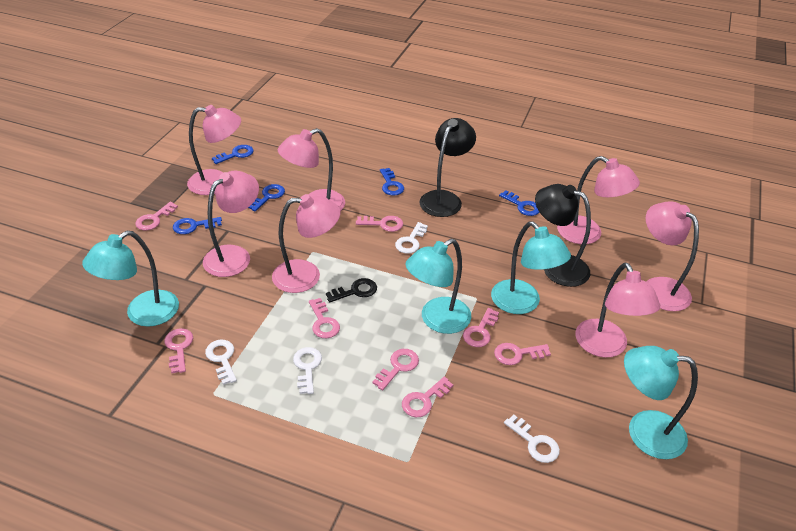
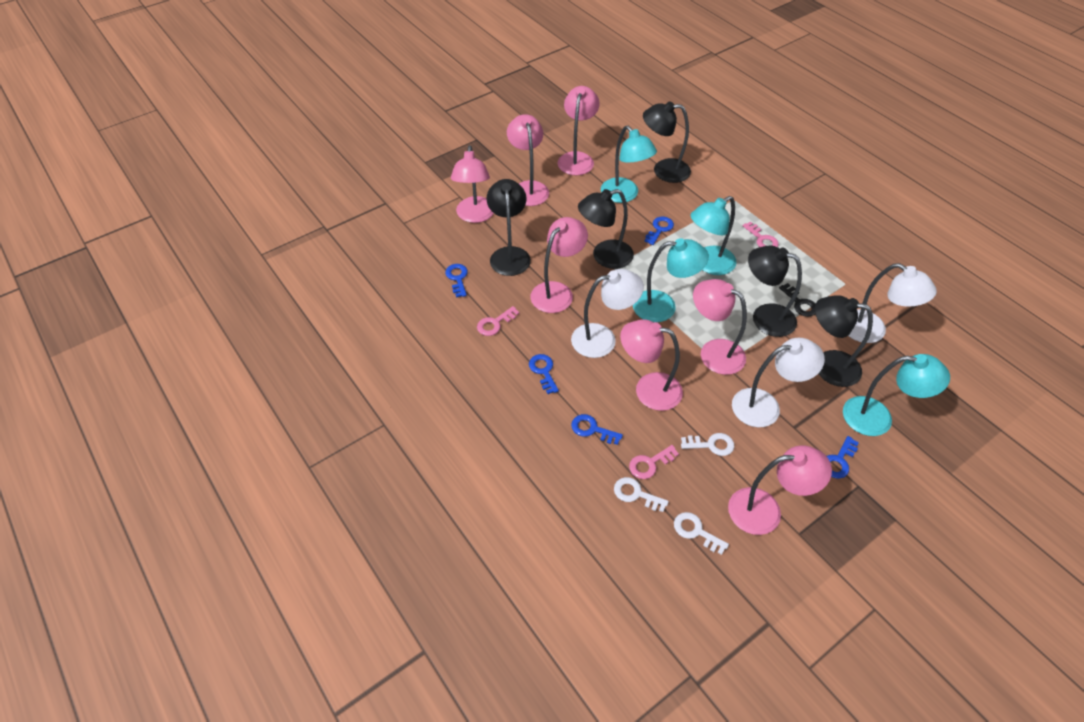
black lamp: 2 -> 5
pink key: 8 -> 3
white key: 4 -> 3
white lamp: 0 -> 3

